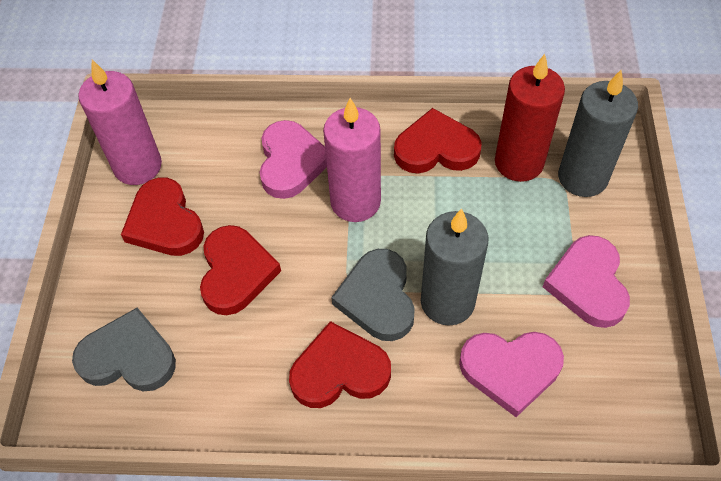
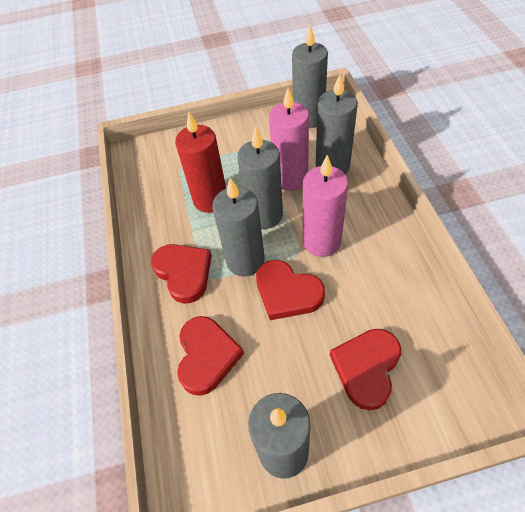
grey candle: 2 -> 5
grey heart: 2 -> 0
pink heart: 3 -> 0

